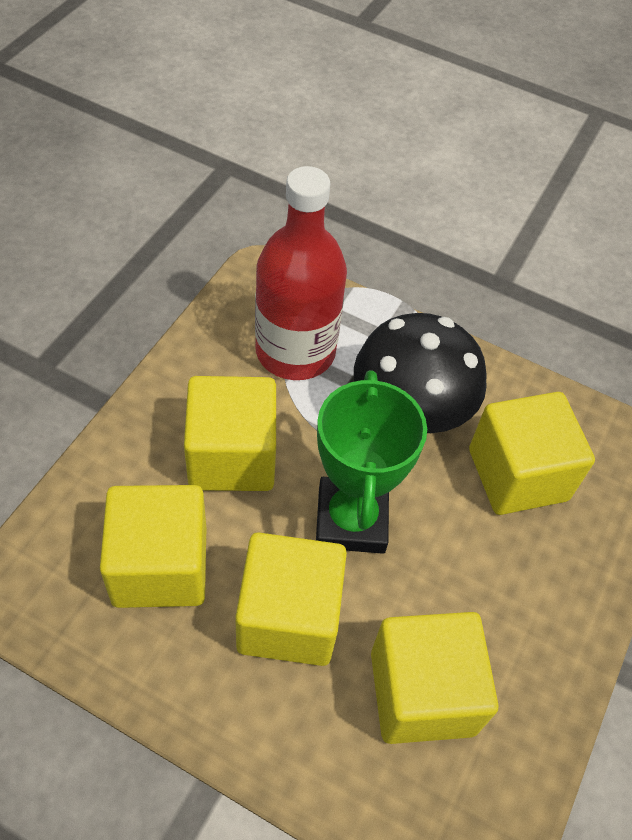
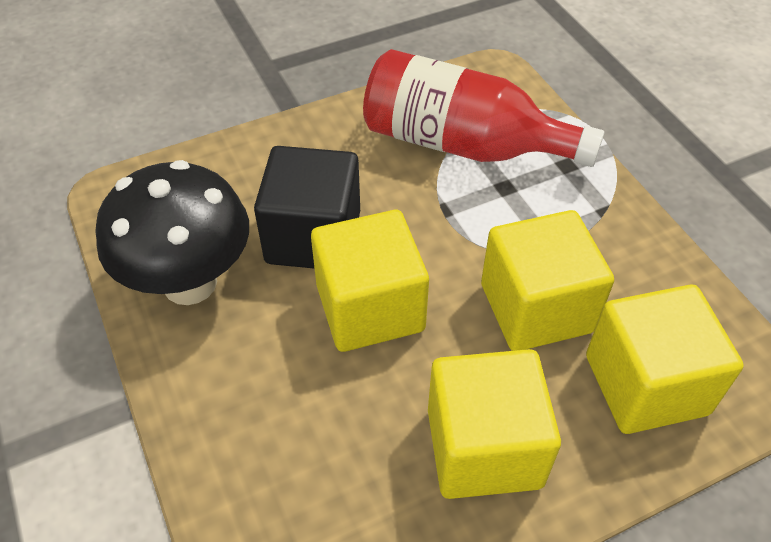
black cube: 0 -> 1
green trophy: 1 -> 0
yellow cube: 5 -> 4

